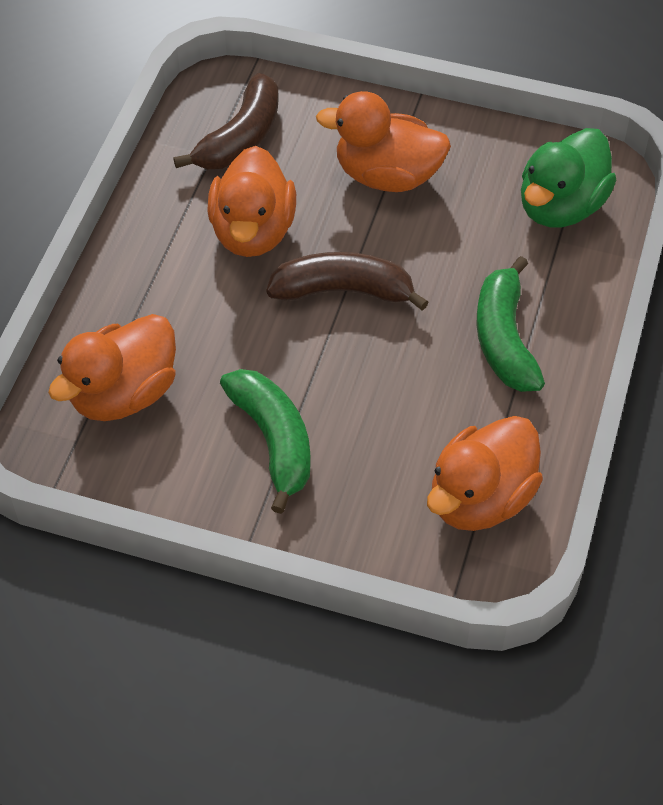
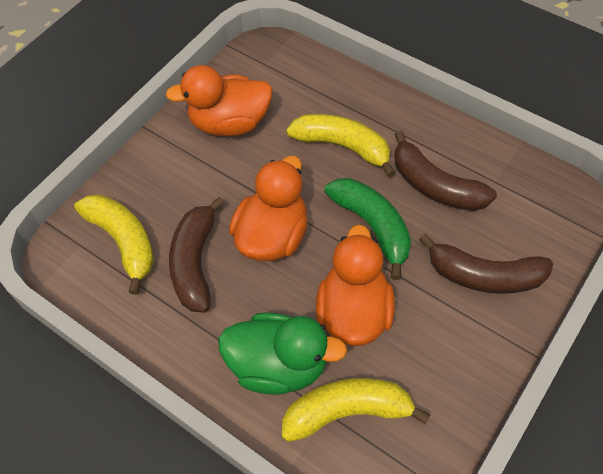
brown banana: 2 -> 3
green banana: 2 -> 1
orange duck: 4 -> 3
yellow banana: 0 -> 3

